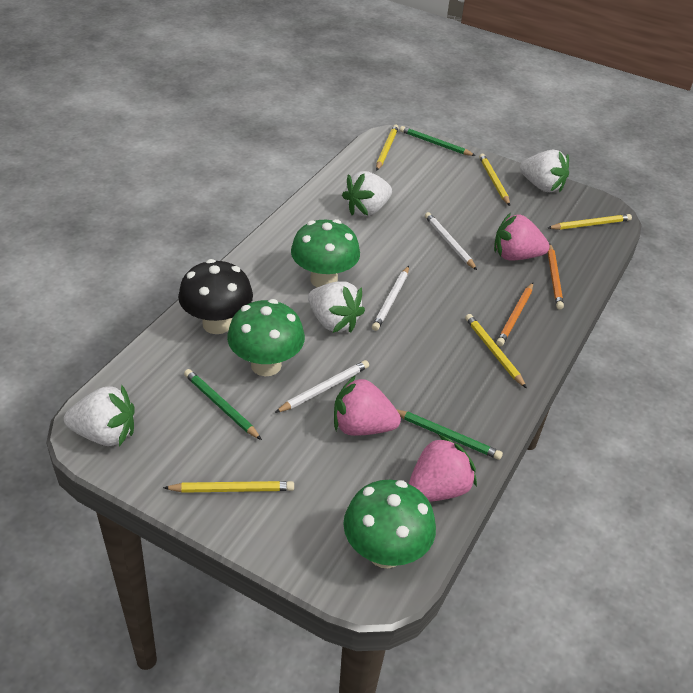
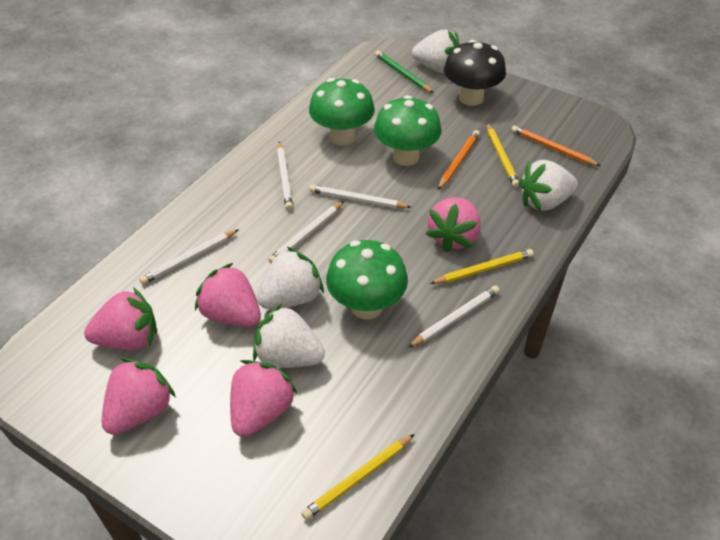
green pencil: 3 -> 1
pink strawberry: 3 -> 5
white pencil: 3 -> 5
yellow pencil: 5 -> 3

